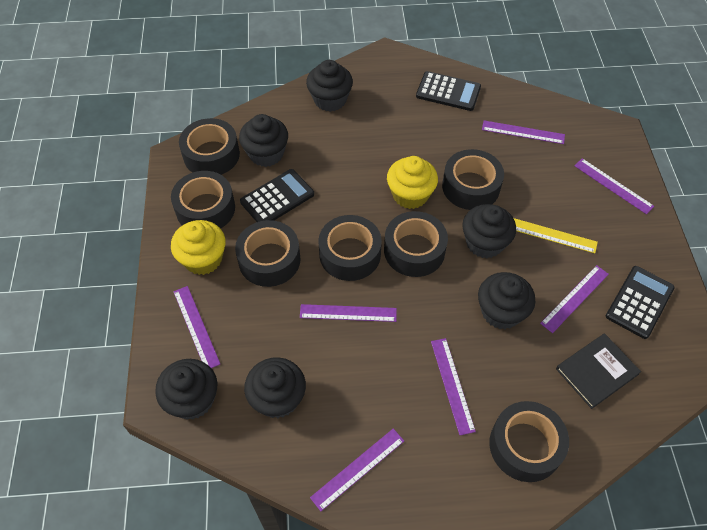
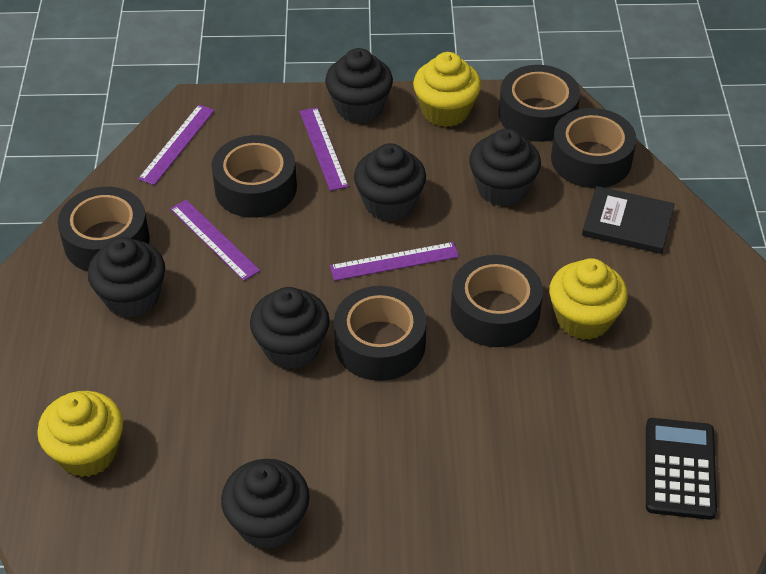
black calculator: 3 -> 1
black tape: 7 -> 6
purple ruler: 7 -> 4
yellow cupcake: 2 -> 3
yellow ruler: 1 -> 0

